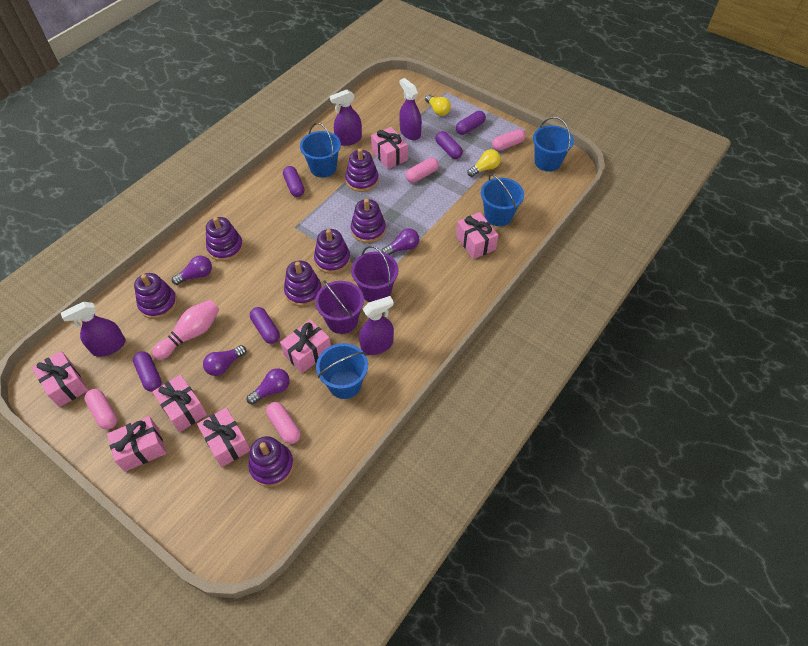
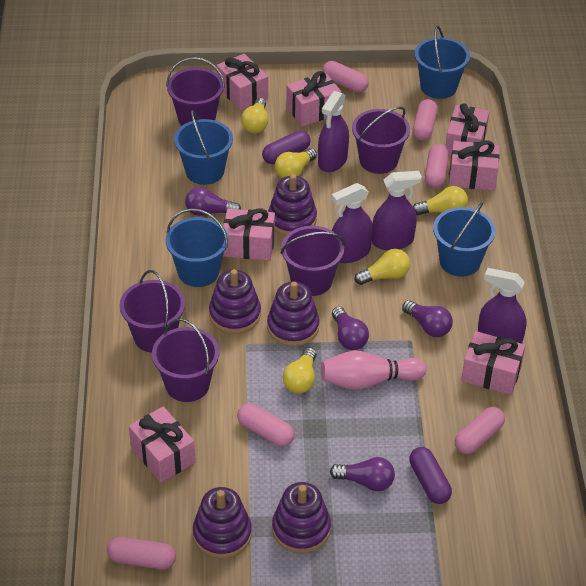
pink capsule: 4 -> 6
purple bucket: 2 -> 5
purple capsule: 5 -> 2
purple stacking toy: 7 -> 5
yellow light bulb: 2 -> 5

